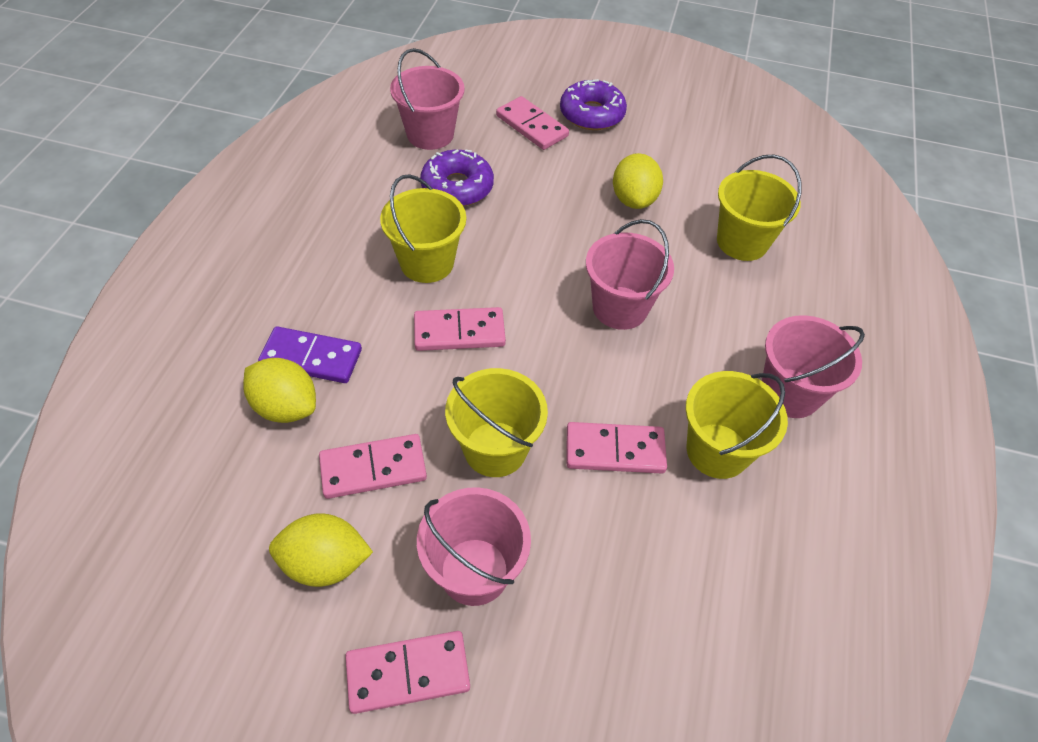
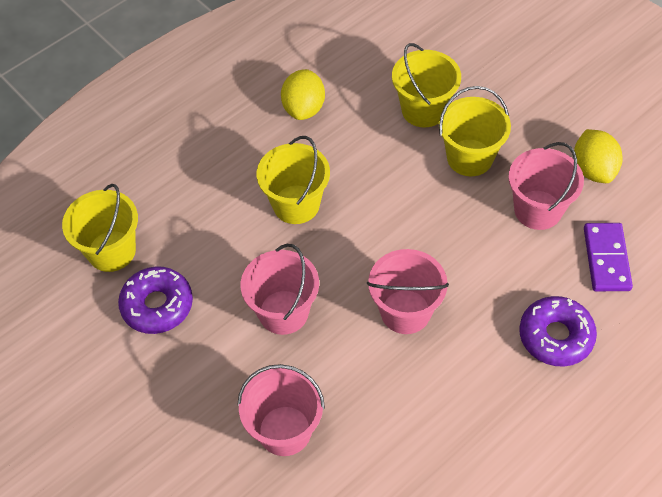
pink domino: 5 -> 0
yellow lemon: 3 -> 2

